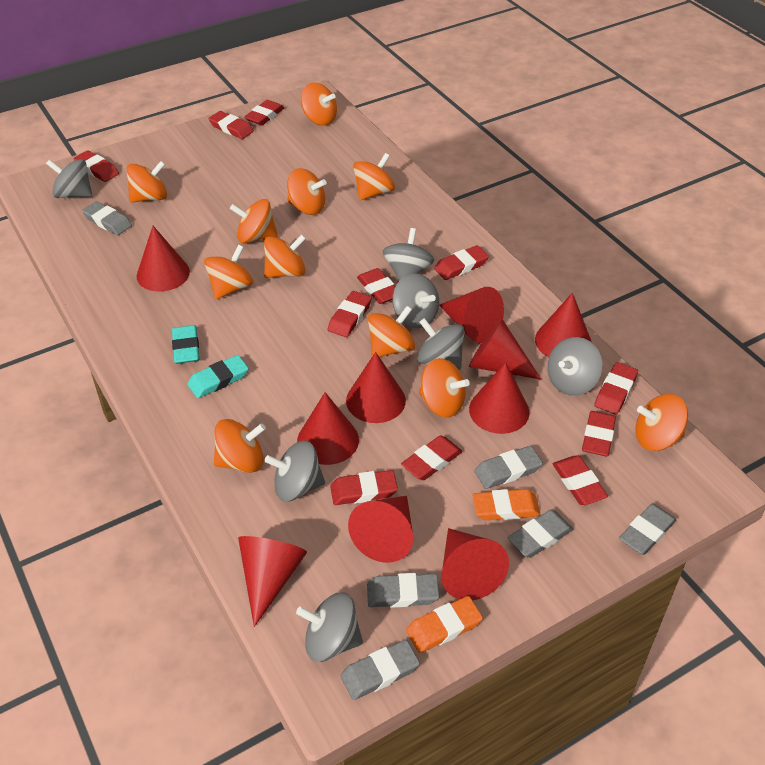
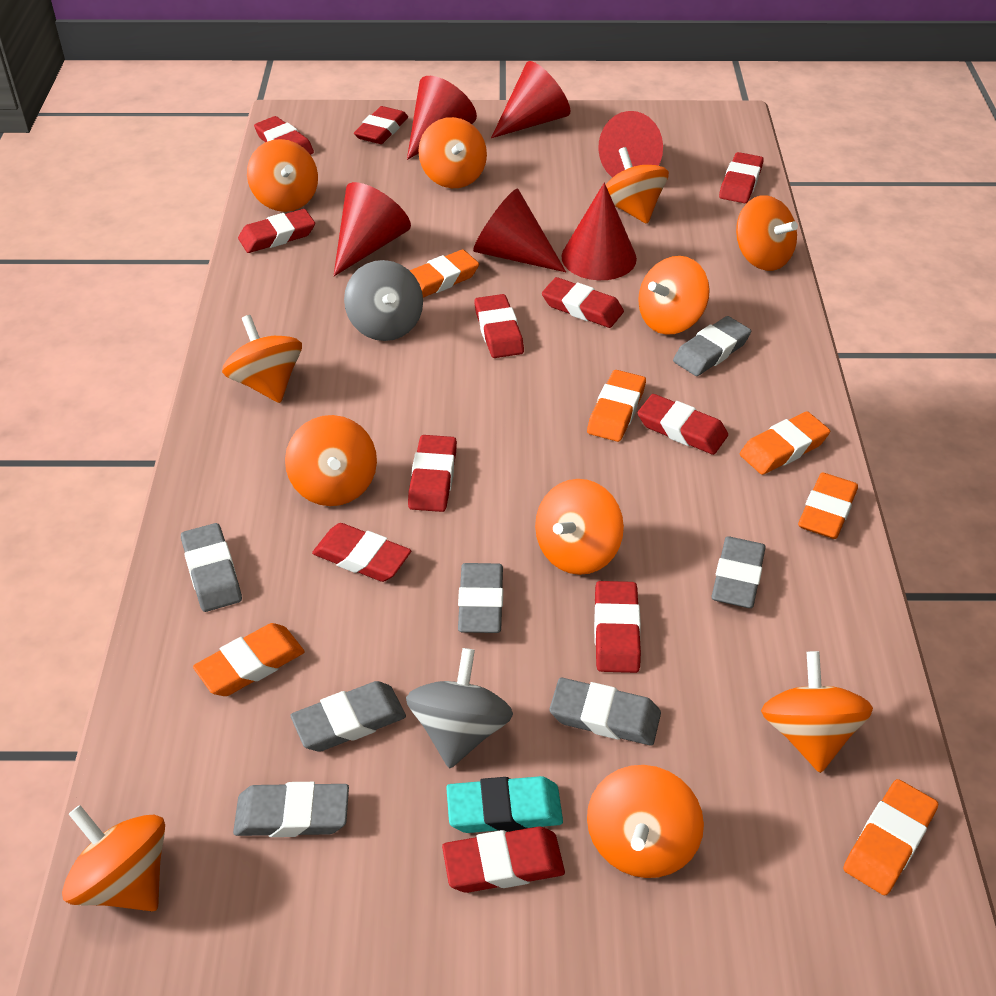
grey eraser: 6 -> 7
grey spinning top: 7 -> 2
orange eraser: 2 -> 6
red cone: 10 -> 6
turquoise eraser: 2 -> 1

